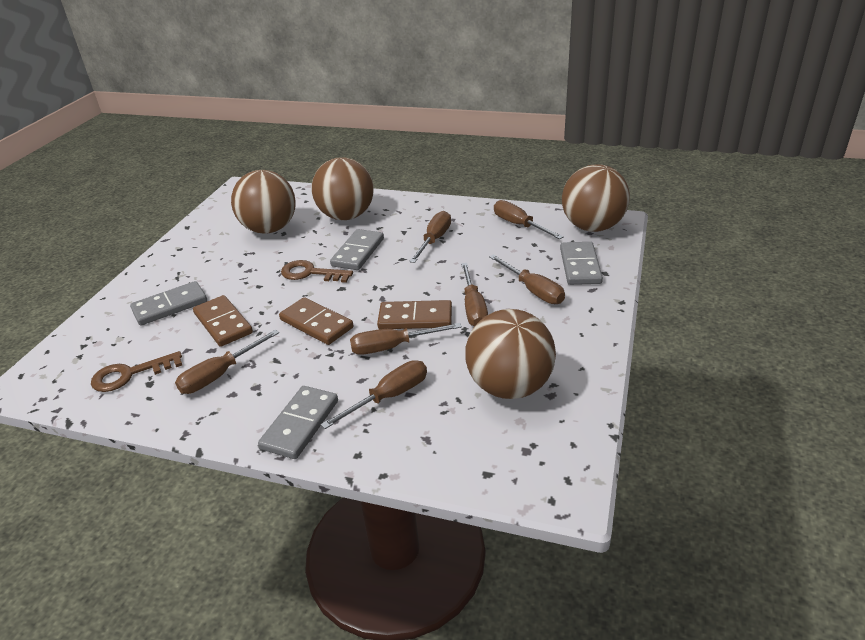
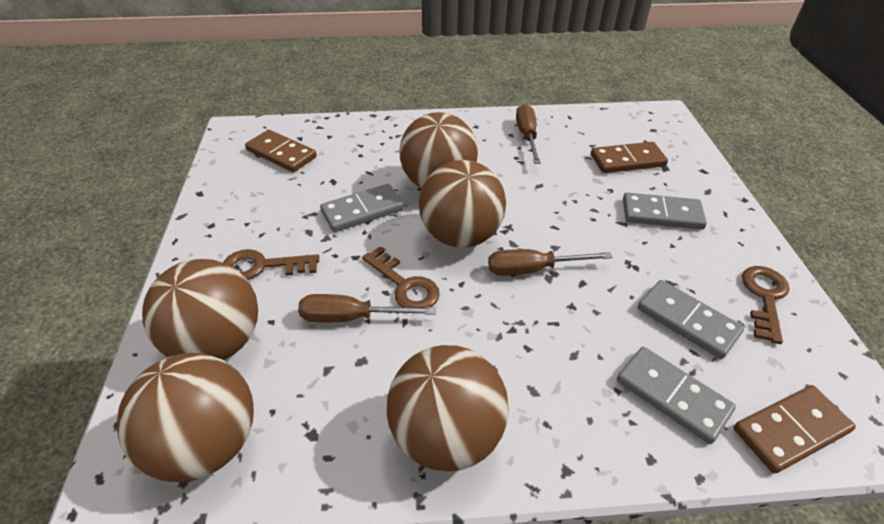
brown ball: 4 -> 5
brown key: 2 -> 3
brown screwdriver: 7 -> 3

